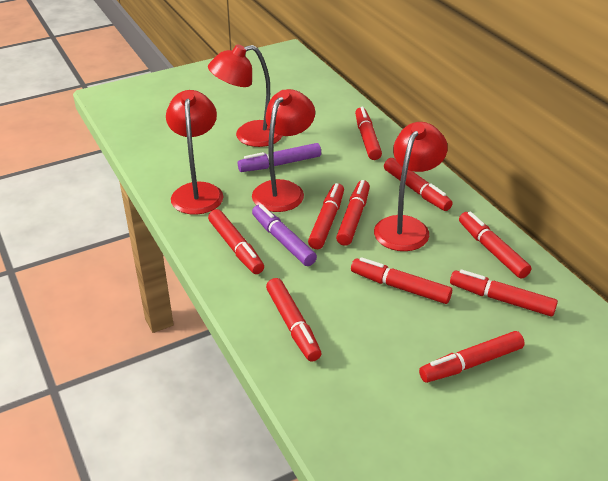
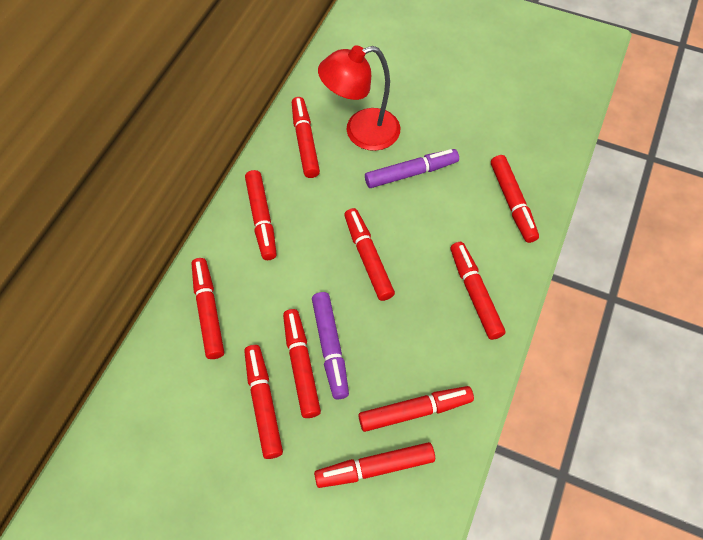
red lamp: 4 -> 1

